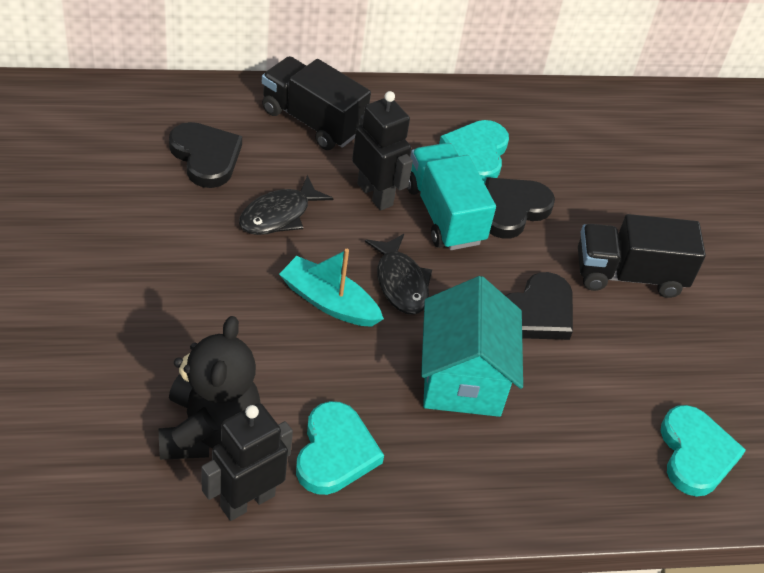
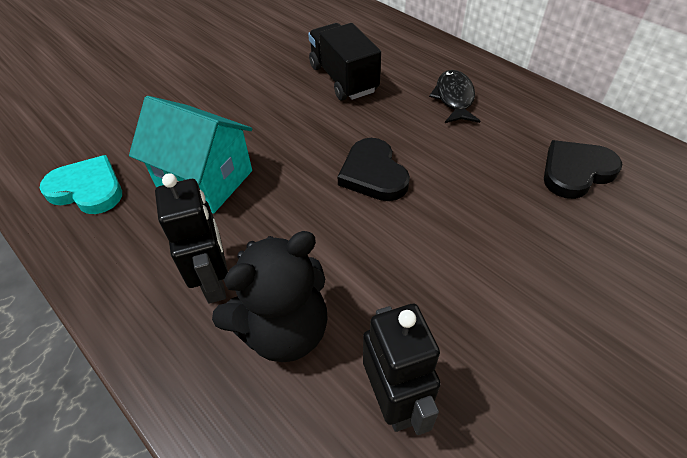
black fish: 2 -> 1
black heart: 3 -> 2
black truck: 2 -> 1
turquoise boat: 1 -> 0
turquoise heart: 3 -> 1
turquoise truck: 1 -> 0

